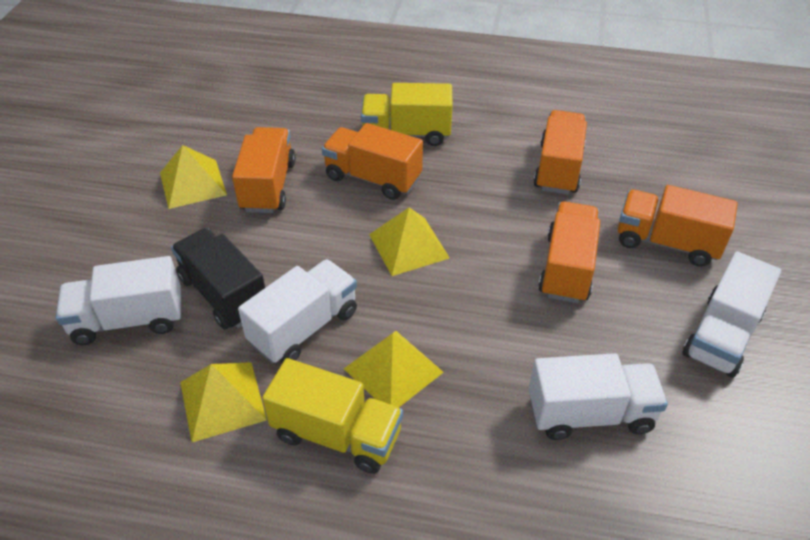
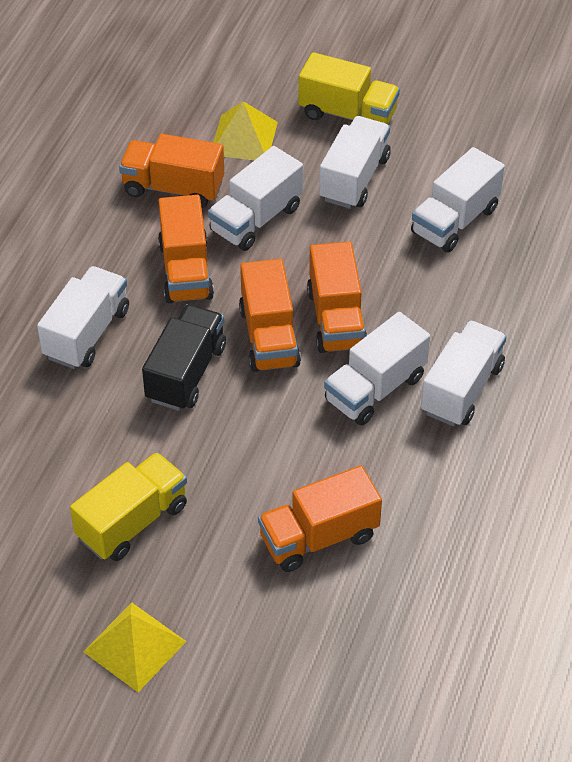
white truck: 4 -> 6
yellow pyramid: 4 -> 2

